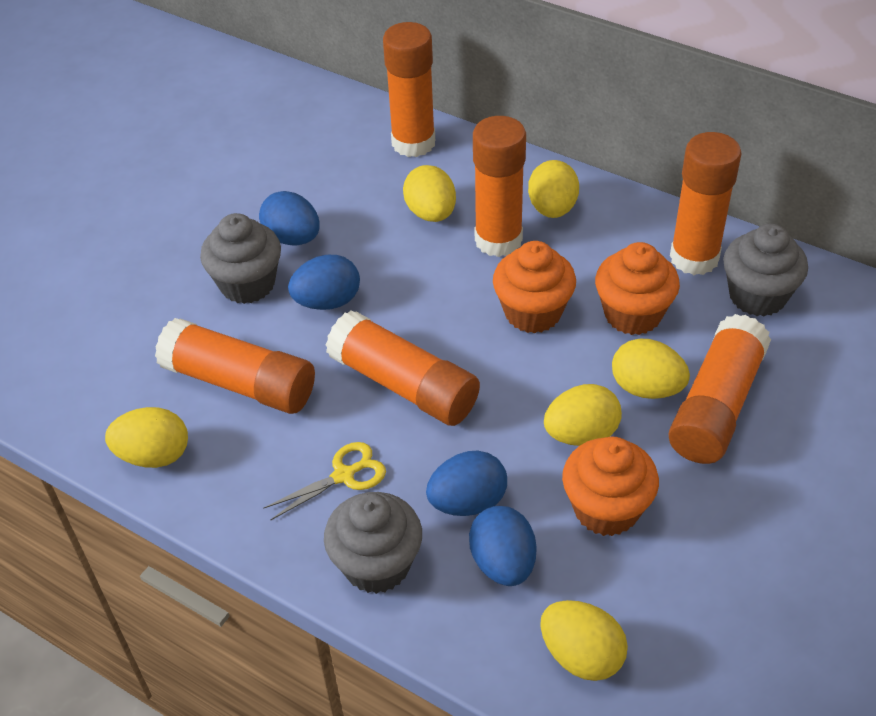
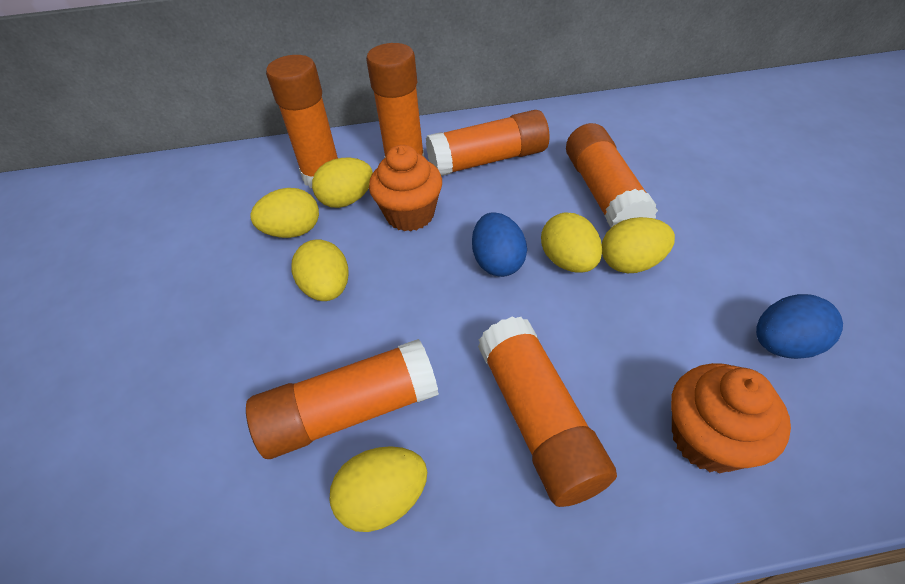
blue egg: 4 -> 2
grey cupcake: 3 -> 0
orange cupcake: 3 -> 2
yellow scissors: 1 -> 0

